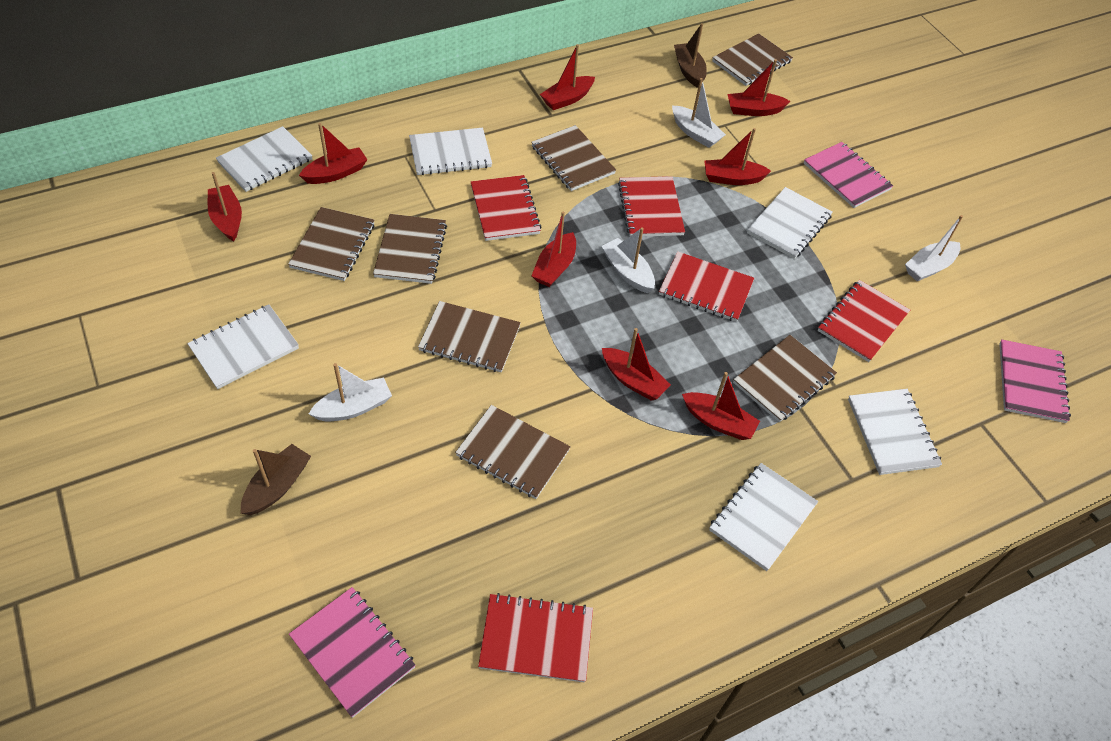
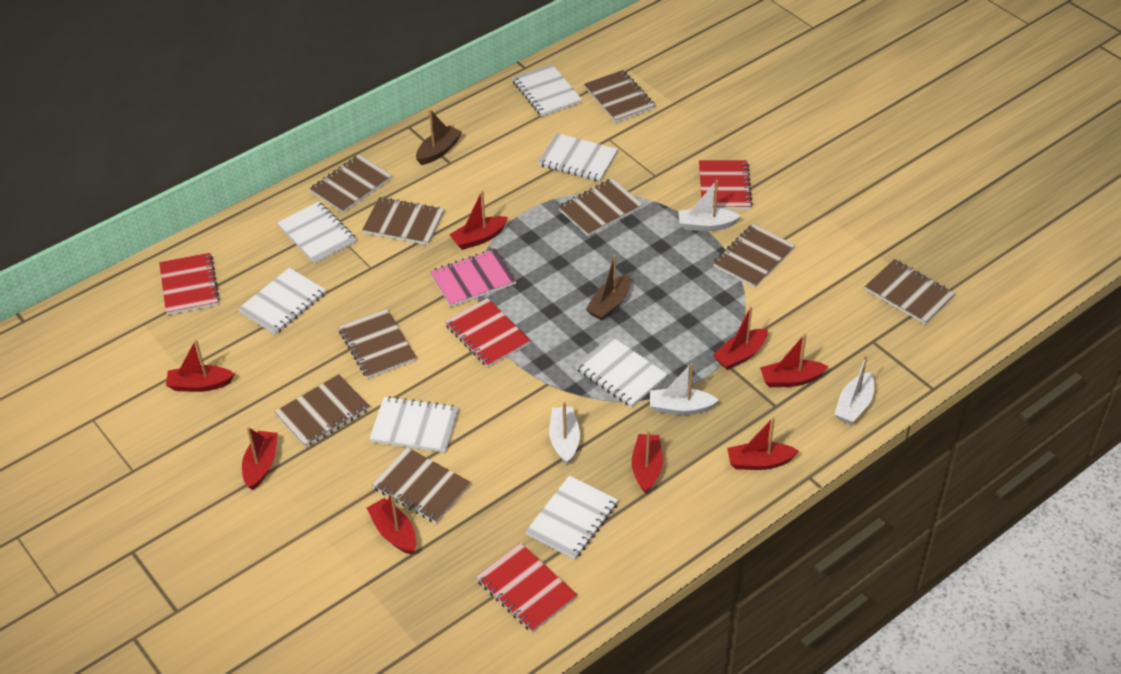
brown notebook: 7 -> 9
pink notebook: 3 -> 1
red notebook: 5 -> 4
white notebook: 6 -> 7

